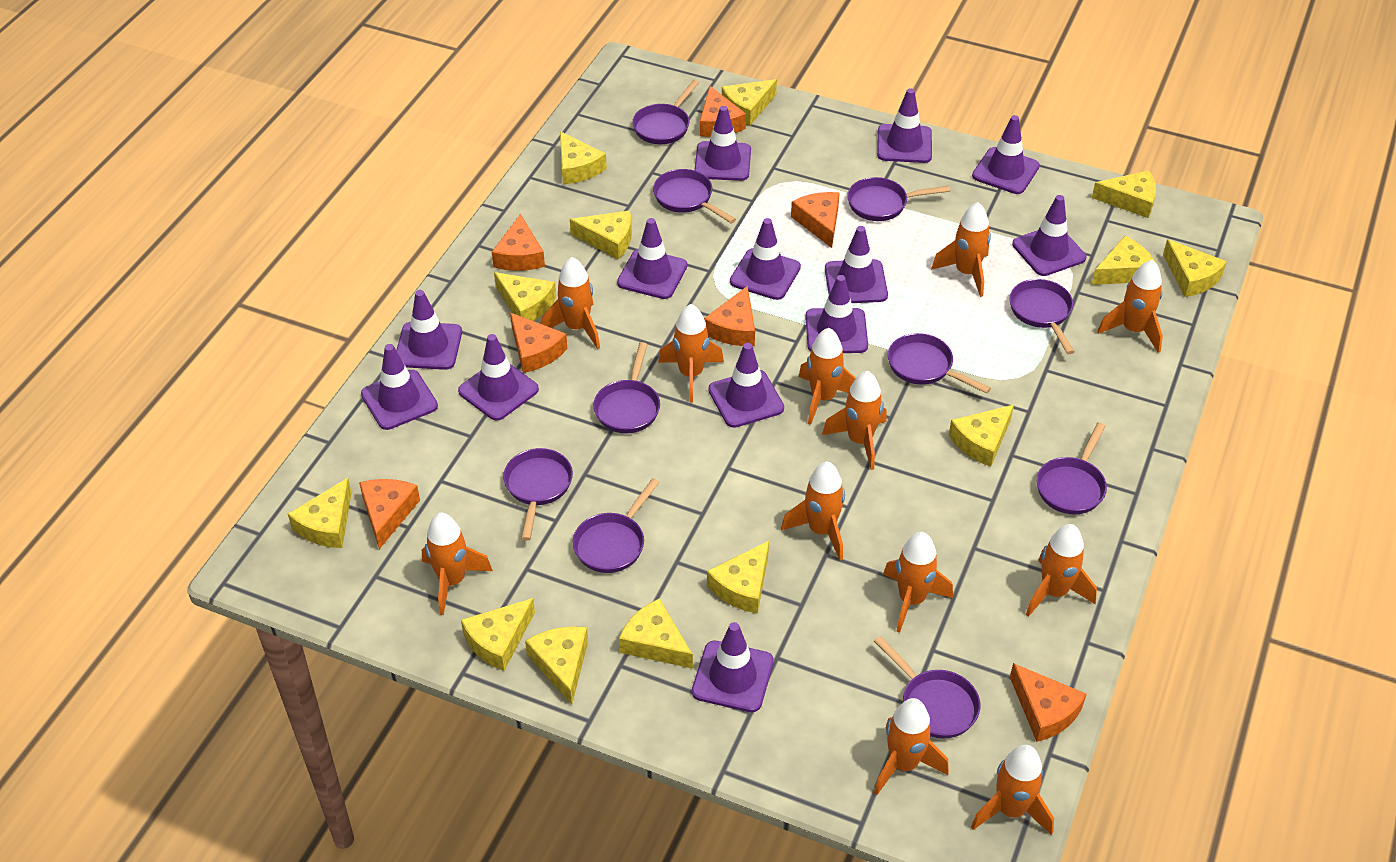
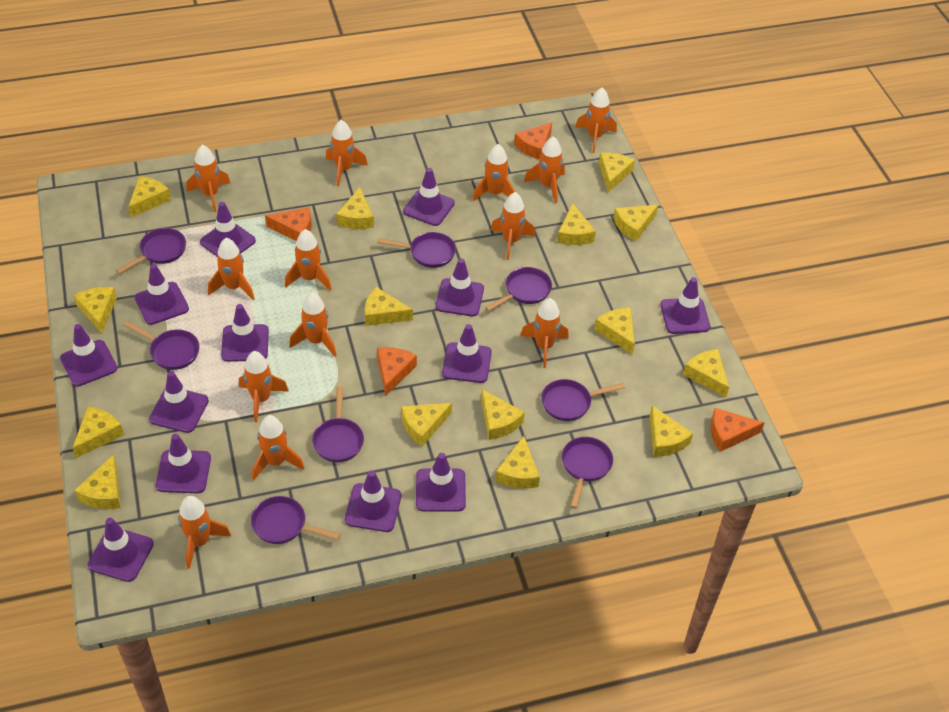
orange cheese: 7 -> 4
orange rocket: 12 -> 13
purple pan: 10 -> 8
yellow cheese: 13 -> 15

